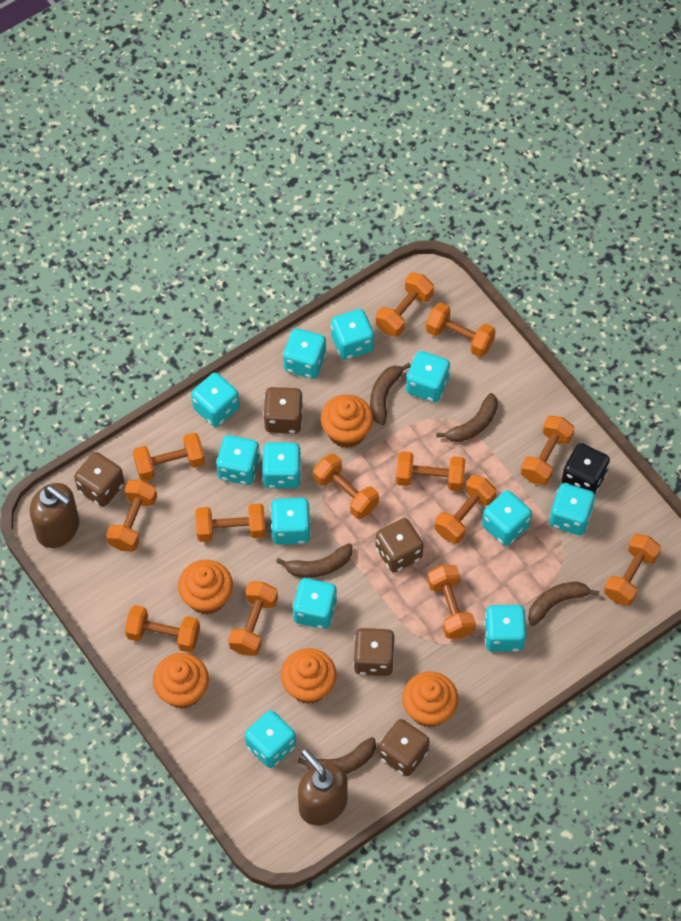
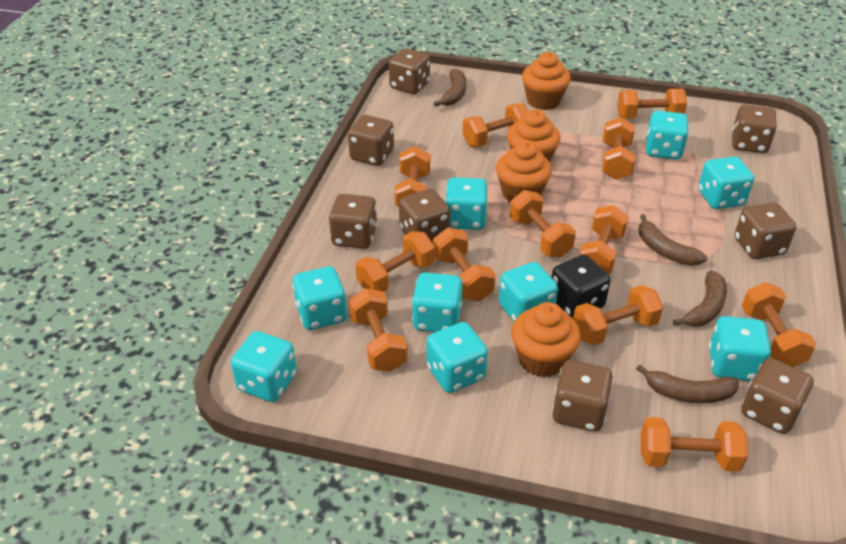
brown banana: 5 -> 4
brown dice: 5 -> 8
brown soap dispenser: 2 -> 0
orange cupcake: 5 -> 4
orange dumbbell: 13 -> 12
turquoise dice: 12 -> 9

